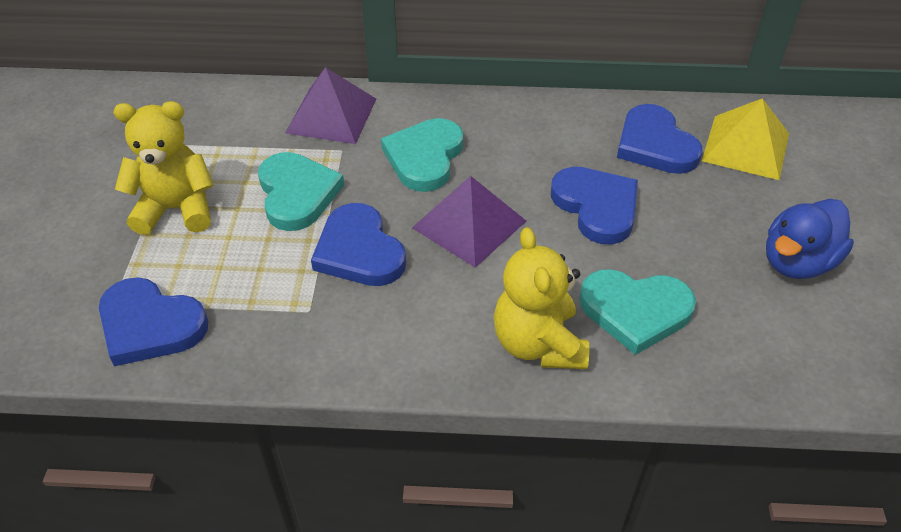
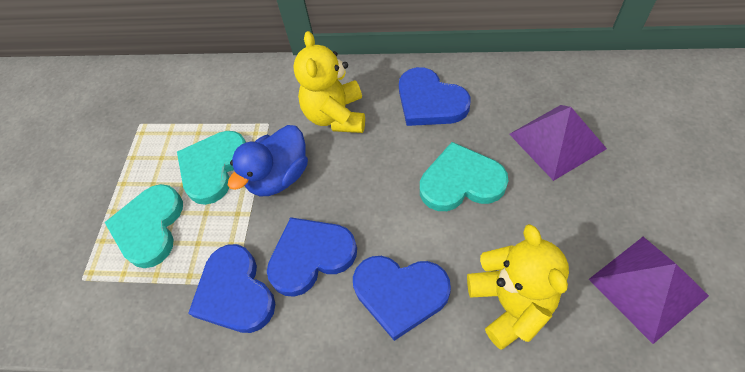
yellow pyramid: 1 -> 0

